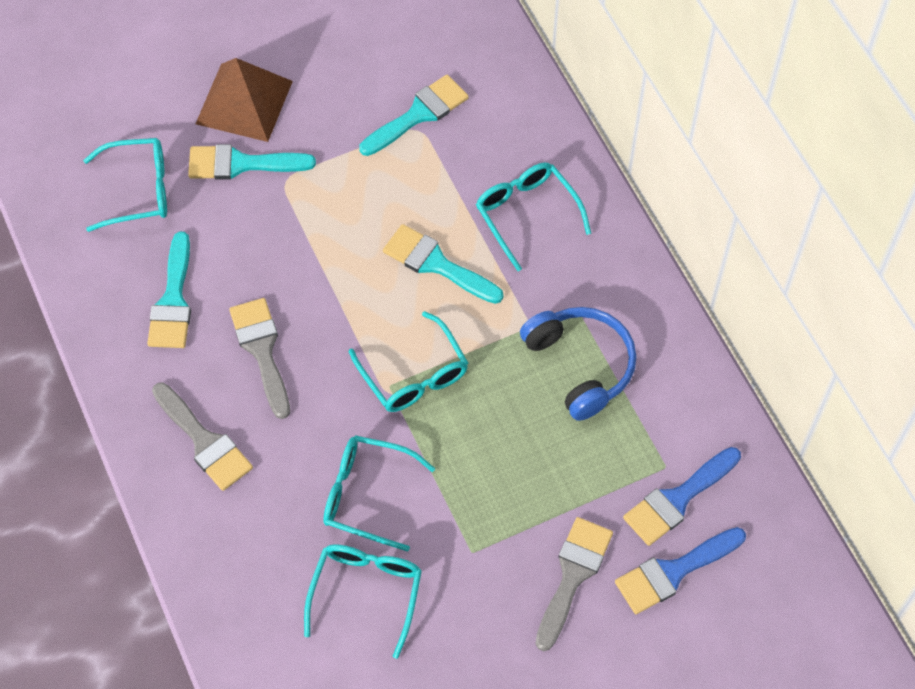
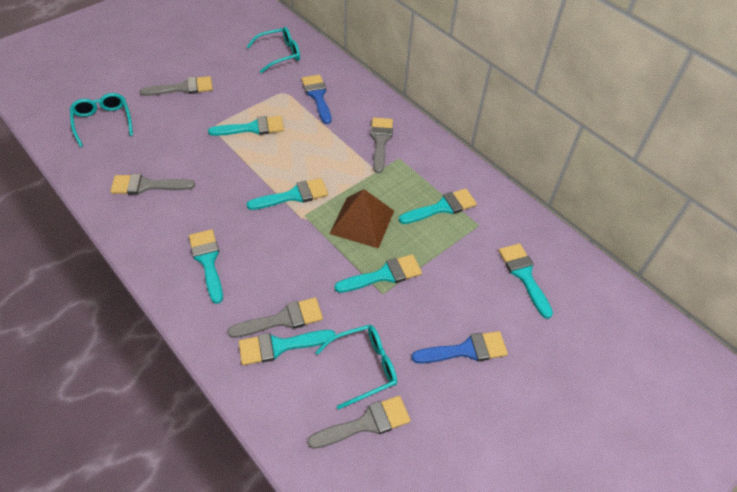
blue headphones: 1 -> 0
grey brush: 3 -> 5
turquoise brush: 4 -> 7
turquoise glasses: 5 -> 3

